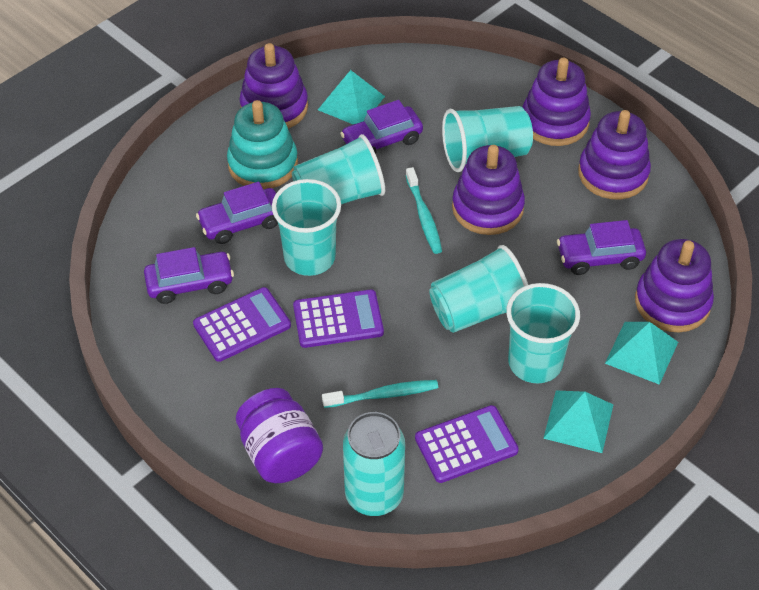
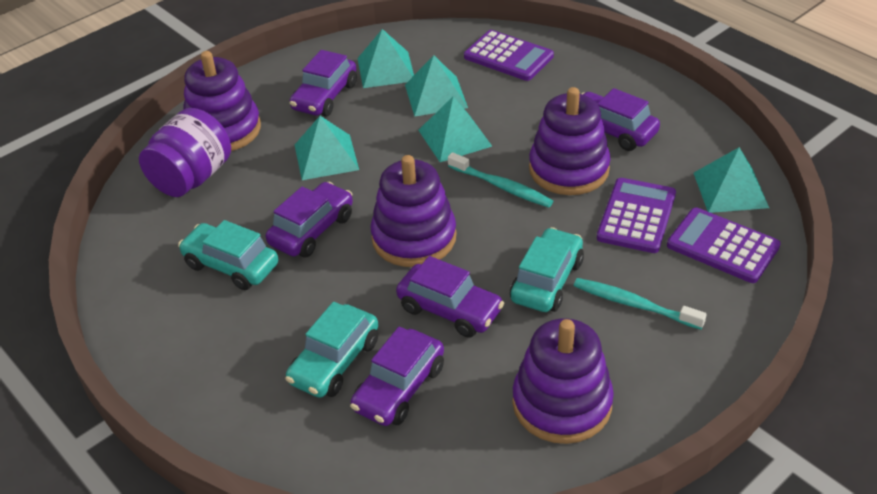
purple car: 4 -> 5
purple stacking toy: 5 -> 4
turquoise can: 1 -> 0
turquoise car: 0 -> 3
turquoise cup: 5 -> 0
turquoise pyramid: 3 -> 5
turquoise stacking toy: 1 -> 0

